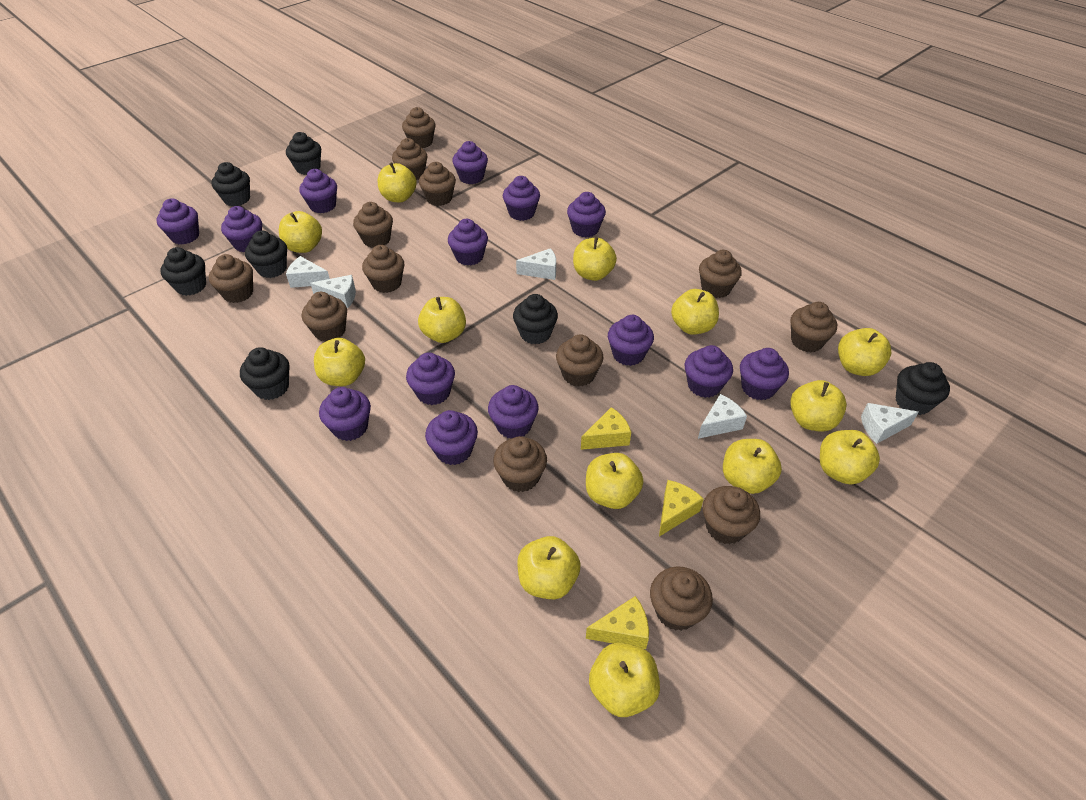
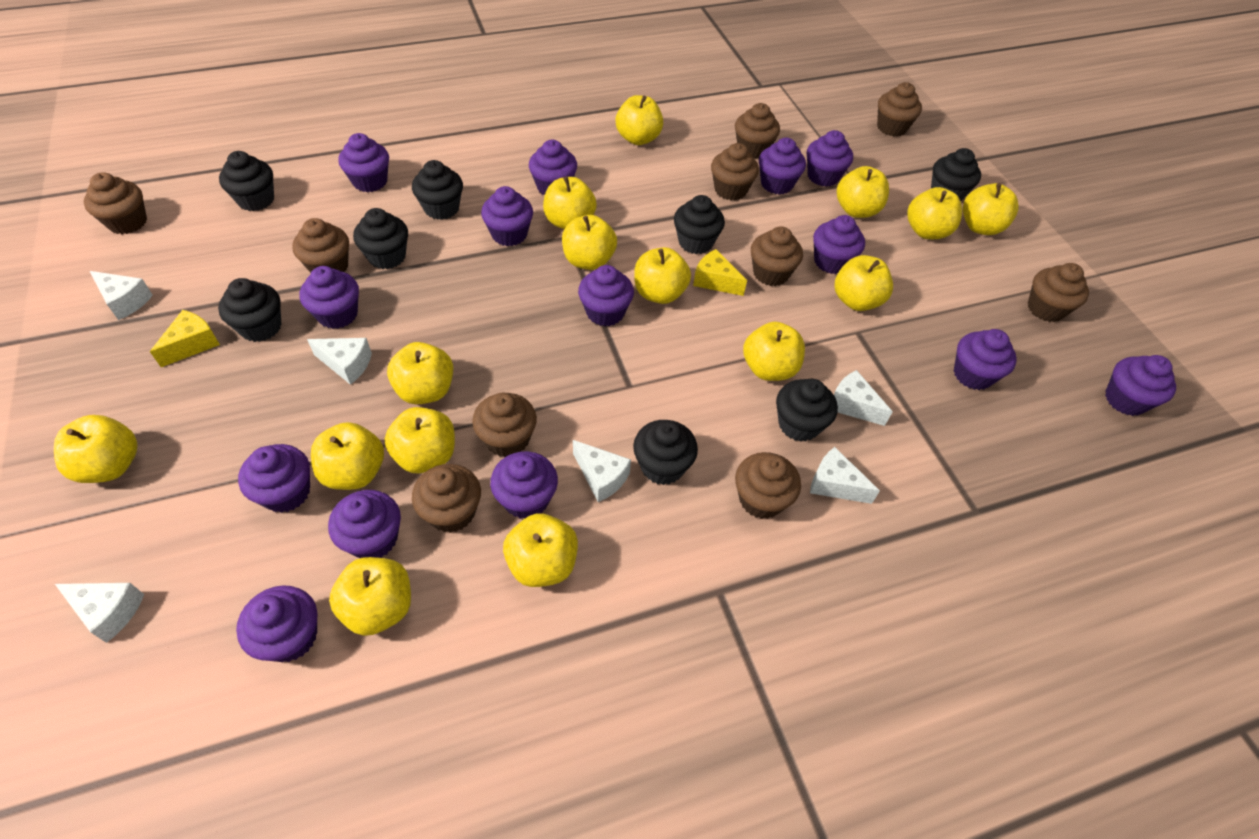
black cupcake: 7 -> 8
brown cupcake: 13 -> 10
white cheese: 5 -> 6
yellow apple: 13 -> 15
yellow cheese: 3 -> 2

